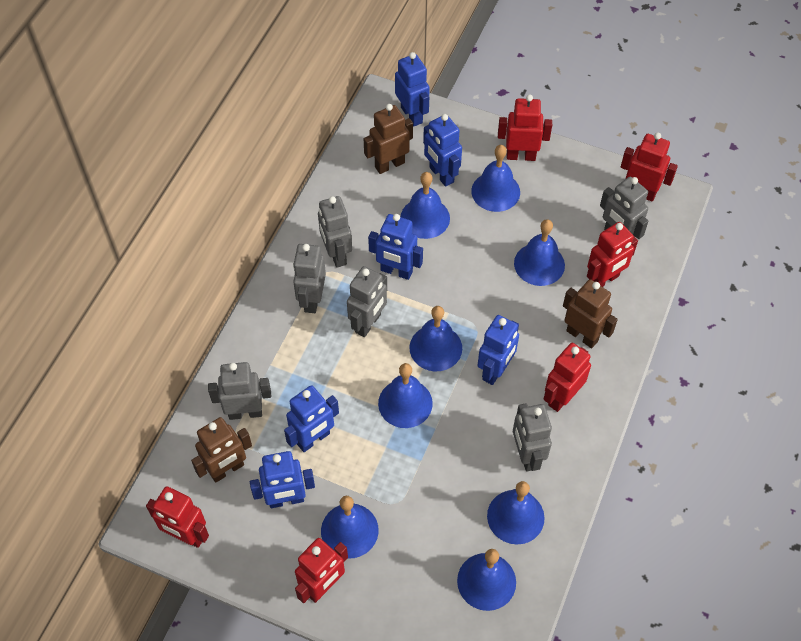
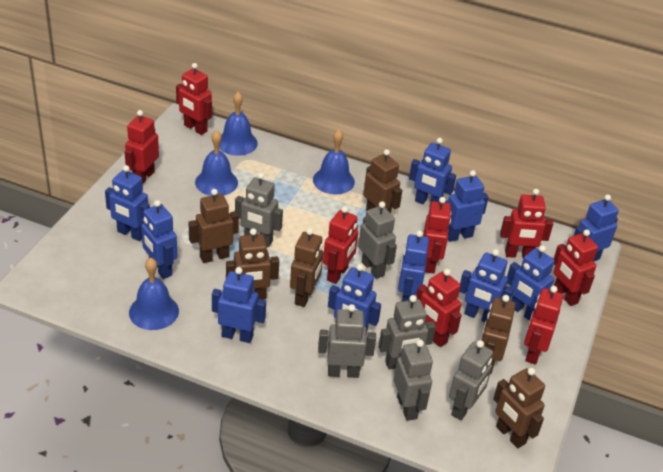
blue bell: 8 -> 4
blue robot: 6 -> 10
brown robot: 3 -> 6
red robot: 6 -> 8

